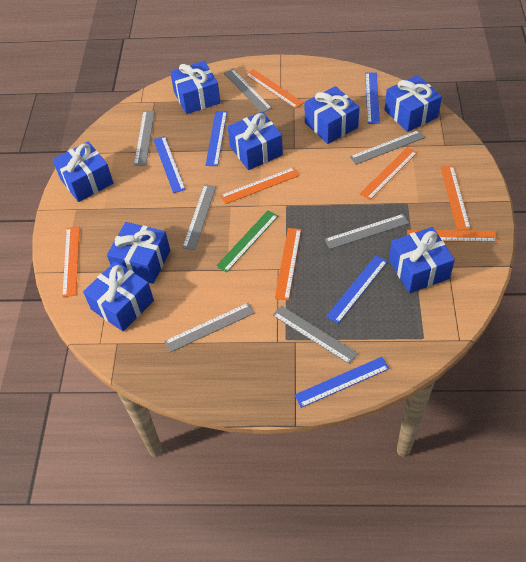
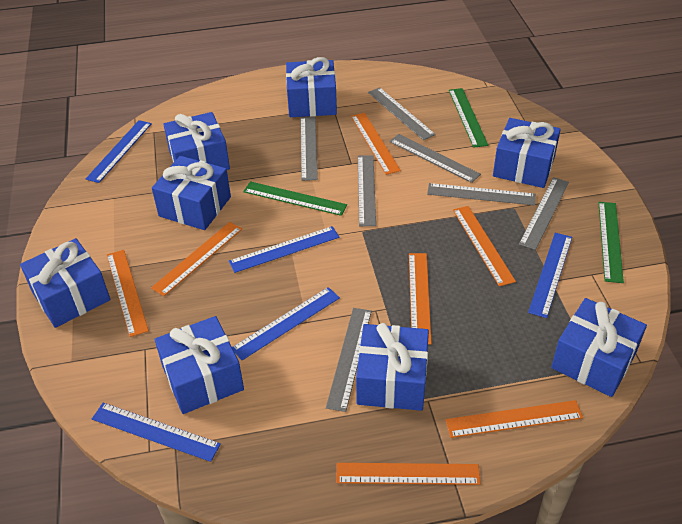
green ruler: 1 -> 3

